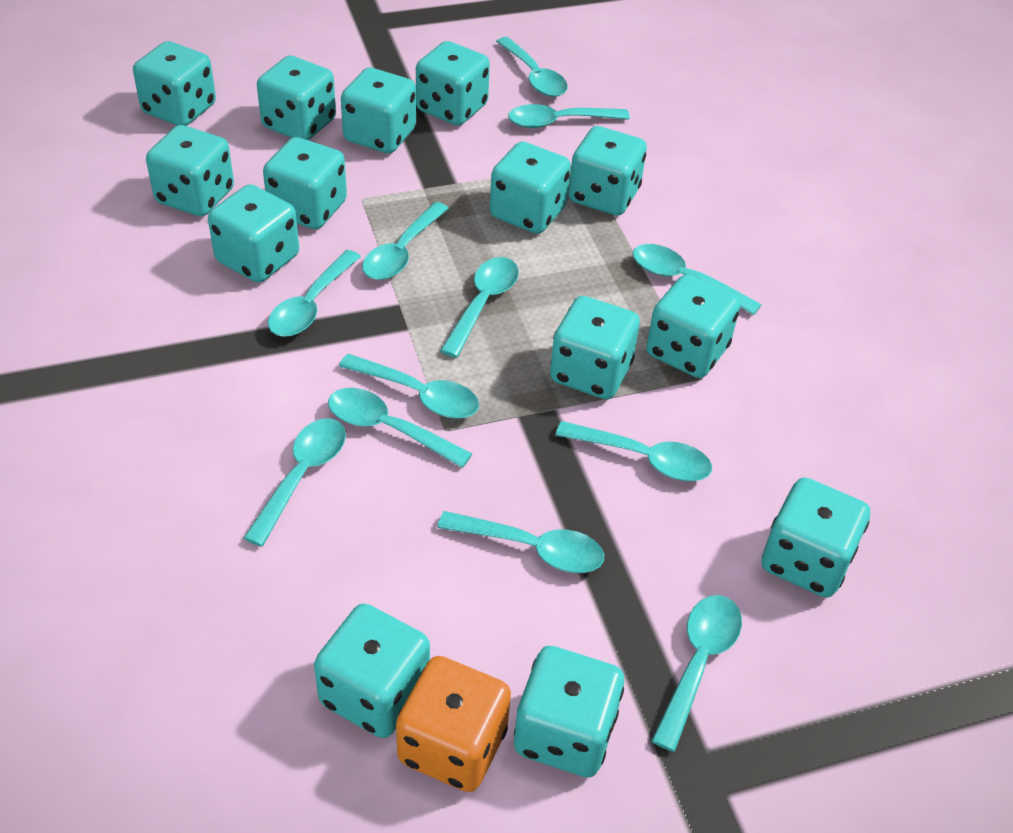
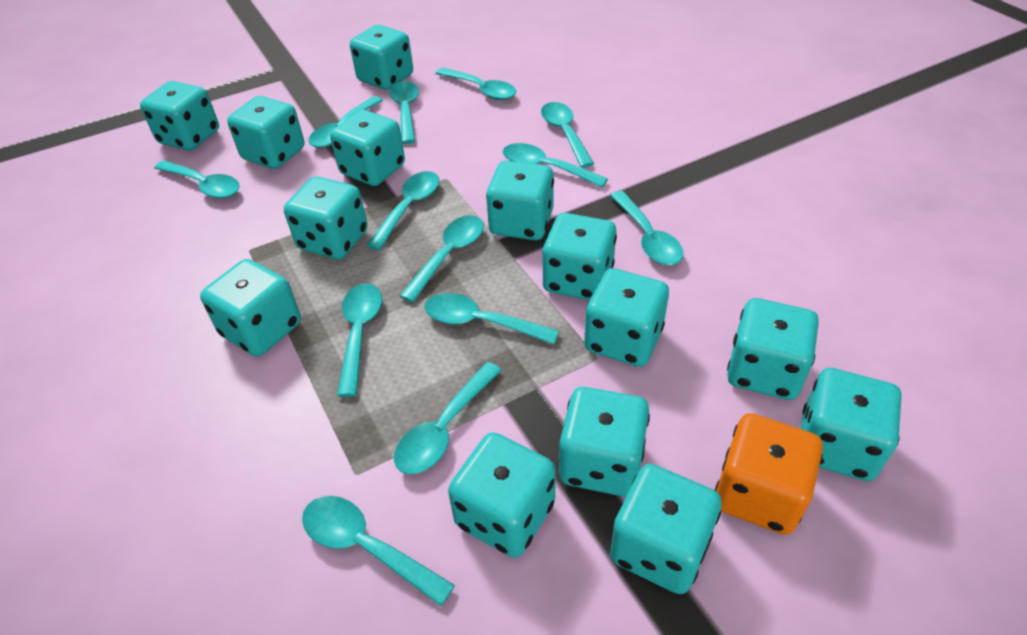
turquoise spoon: 12 -> 13

